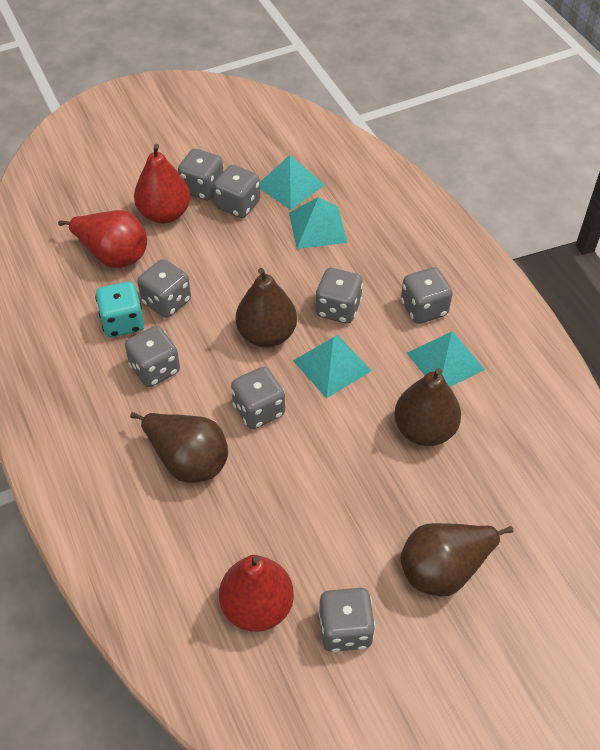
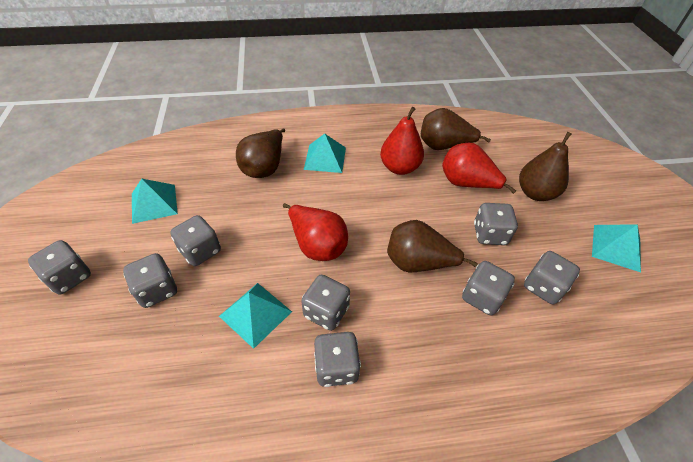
turquoise dice: 1 -> 0

